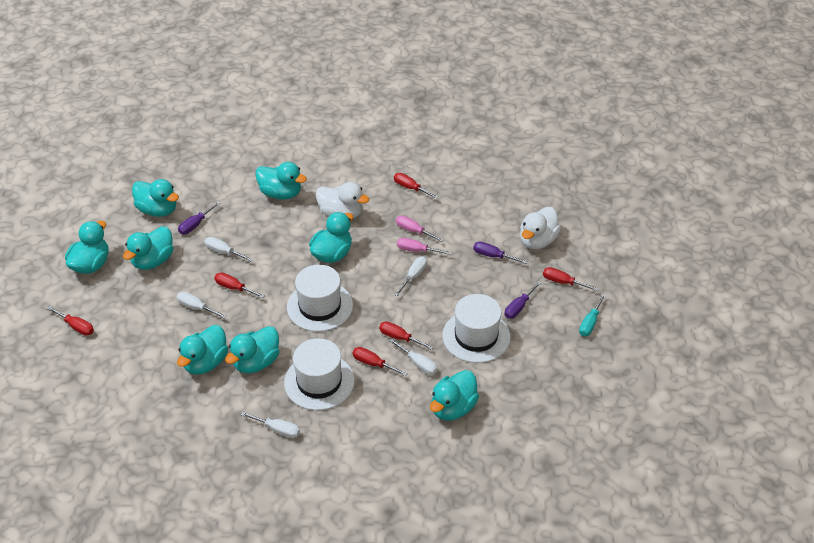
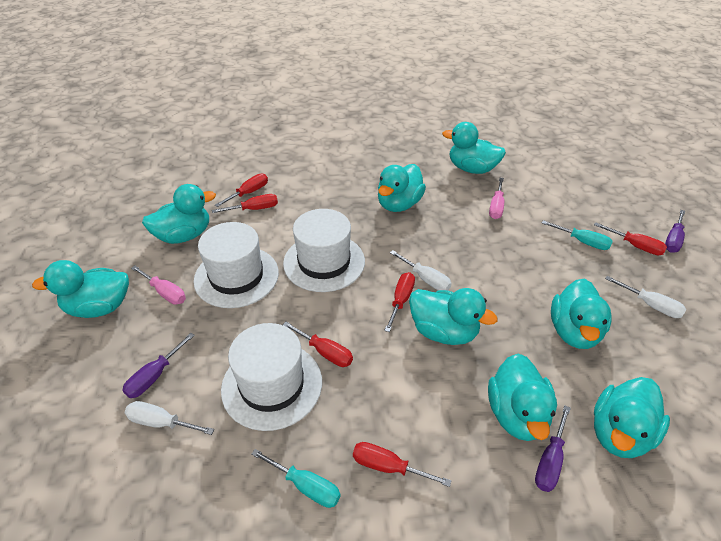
turquoise screwdriver: 1 -> 2
white duck: 2 -> 0
white screwdriver: 5 -> 3

